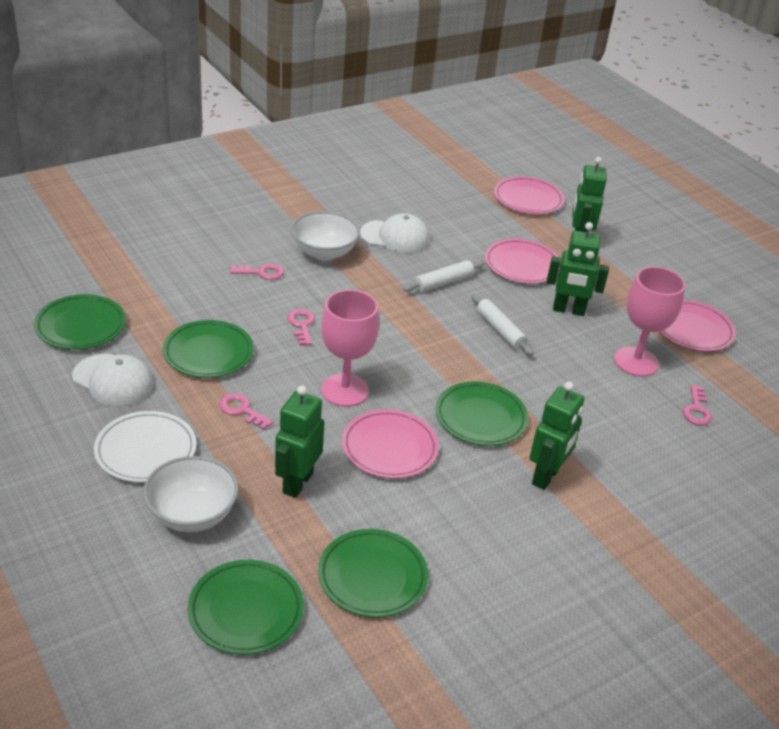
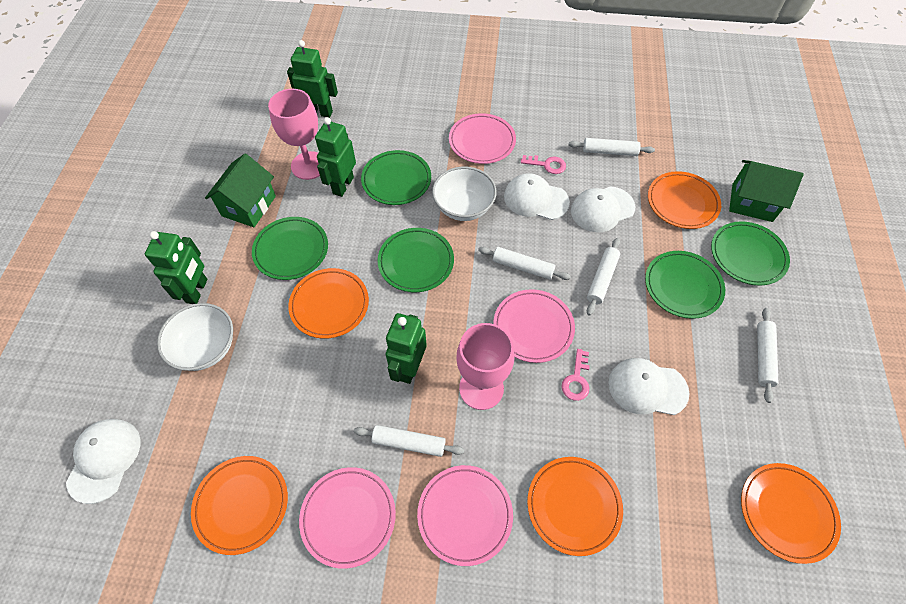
green house: 0 -> 2
orange plate: 0 -> 5
pink key: 4 -> 2
white cap: 2 -> 4
white plate: 1 -> 0
white rolling pin: 2 -> 5

